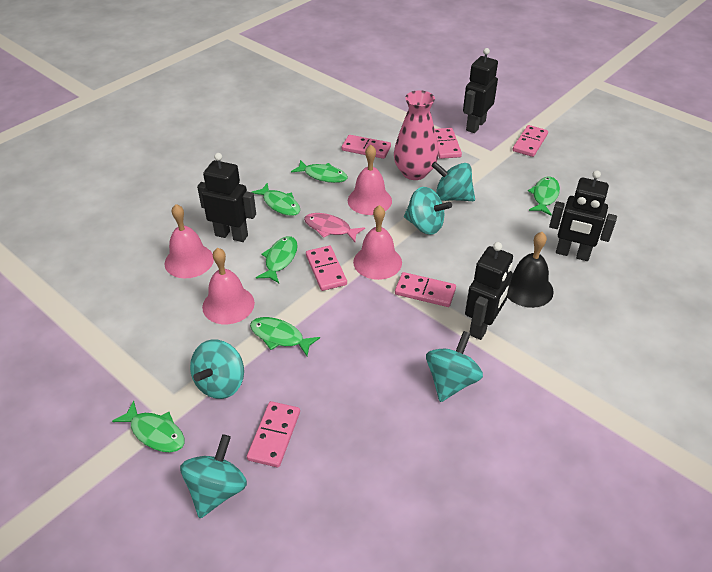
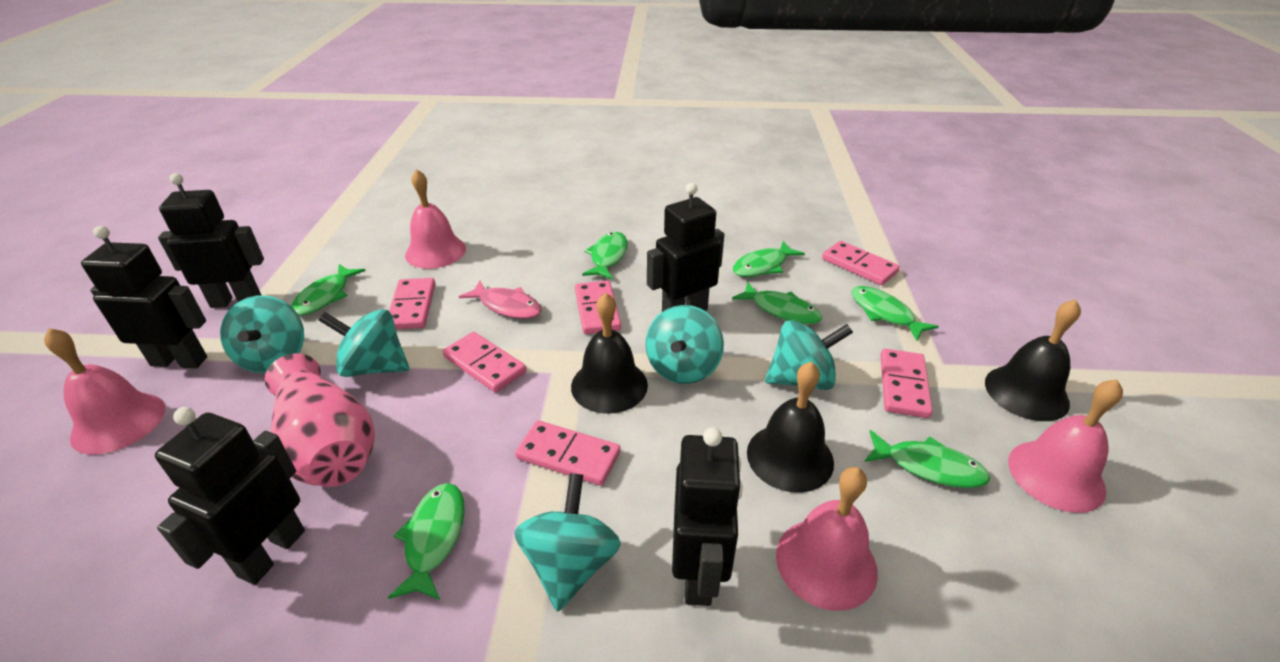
black bell: 1 -> 3
black robot: 4 -> 5
green fish: 6 -> 7

